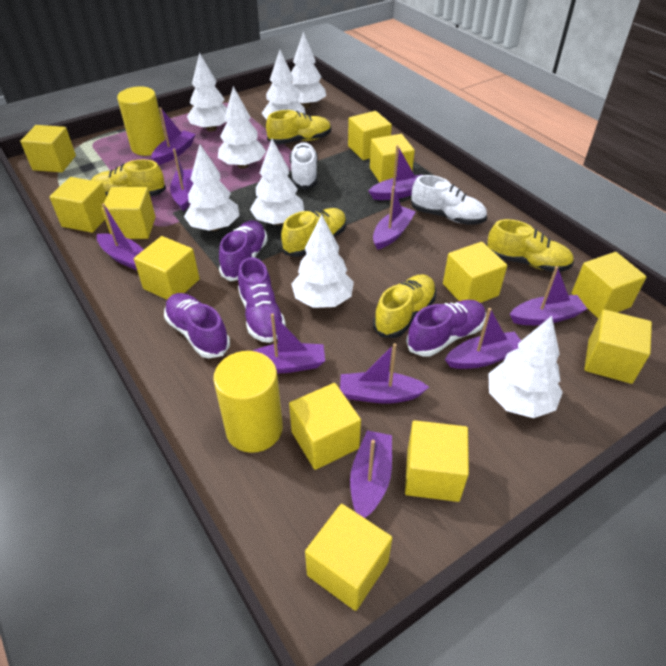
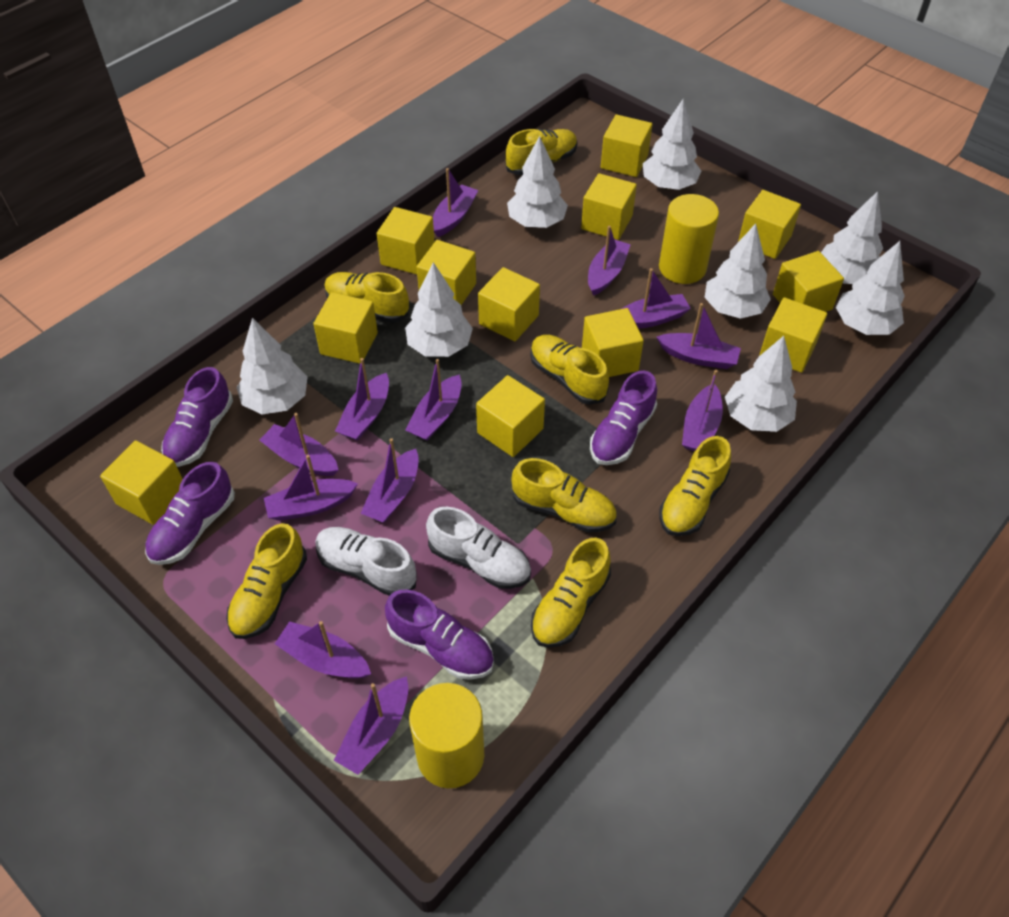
purple boat: 10 -> 12
yellow shoe: 5 -> 7

